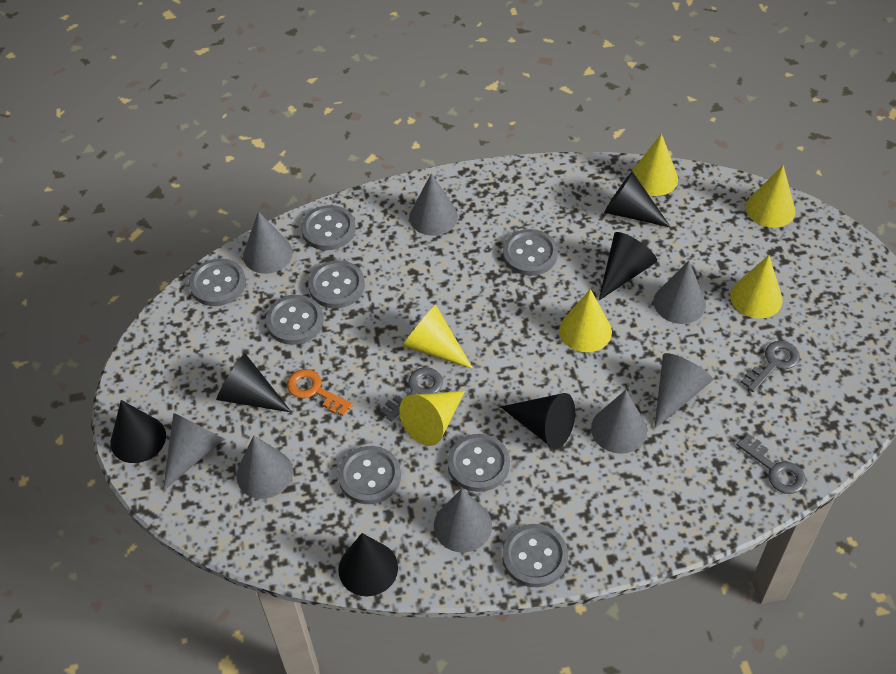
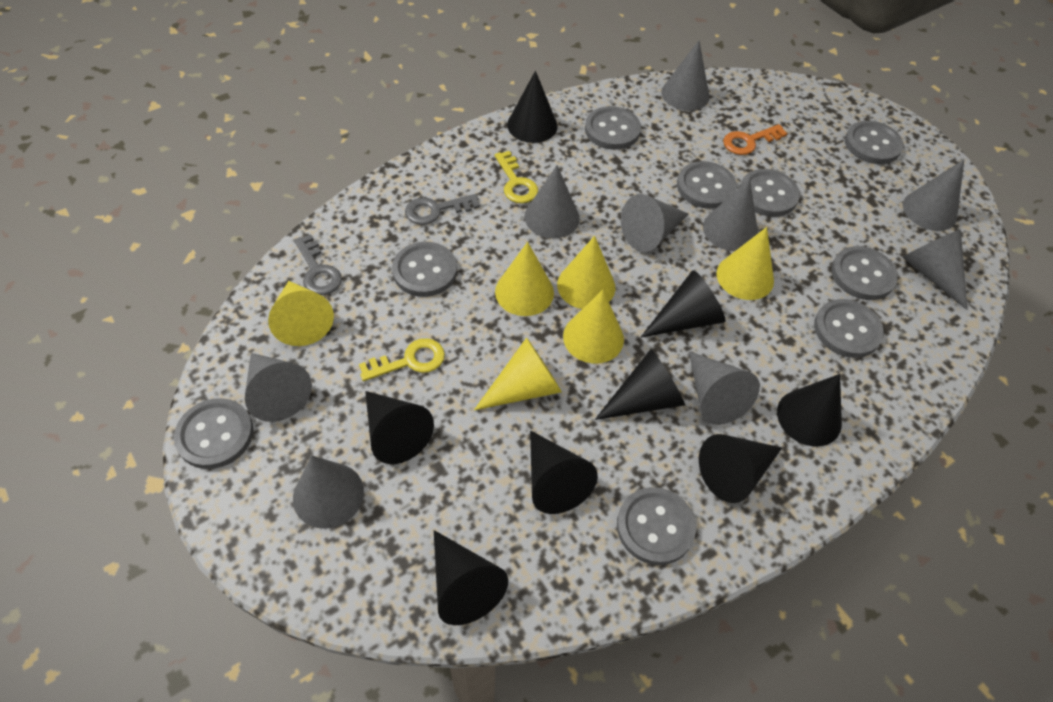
black cone: 6 -> 8
grey button: 8 -> 9
grey cone: 8 -> 9
grey key: 3 -> 2
yellow key: 0 -> 2

